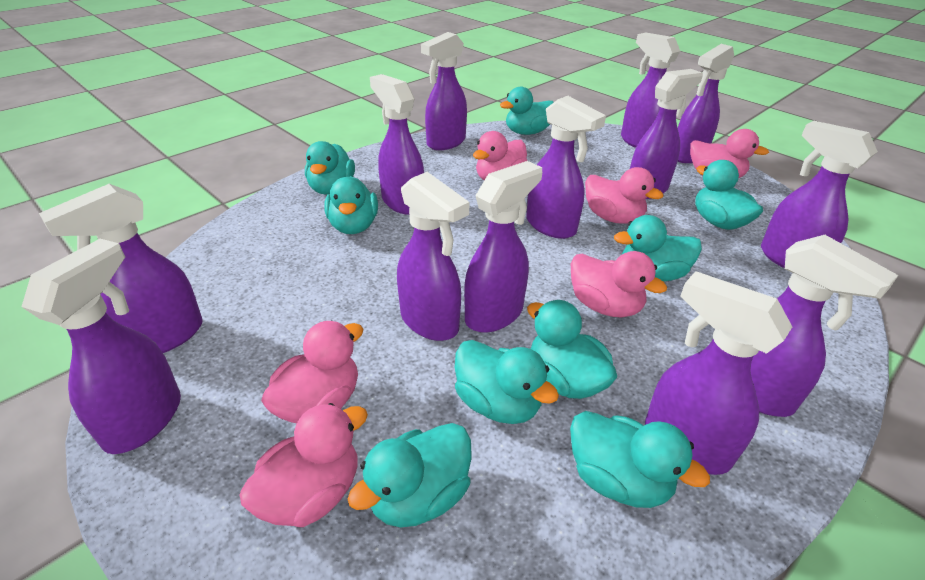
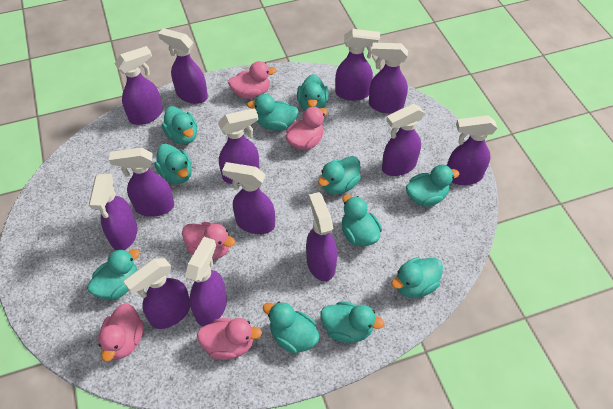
pink duck: 6 -> 5
turquoise duck: 9 -> 11

